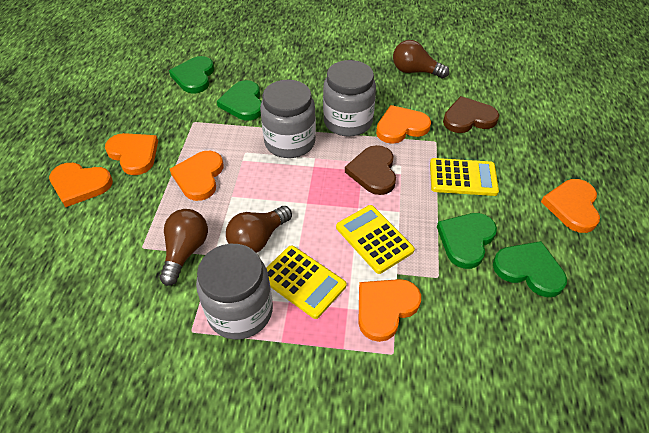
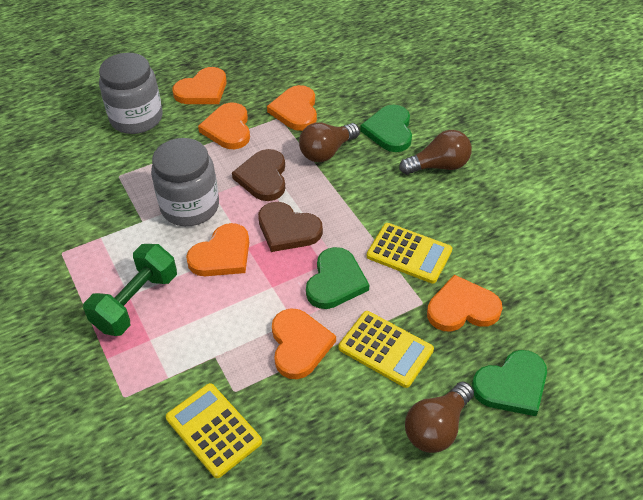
green dumbbell: 0 -> 1
green heart: 4 -> 3
grey jar: 3 -> 2

